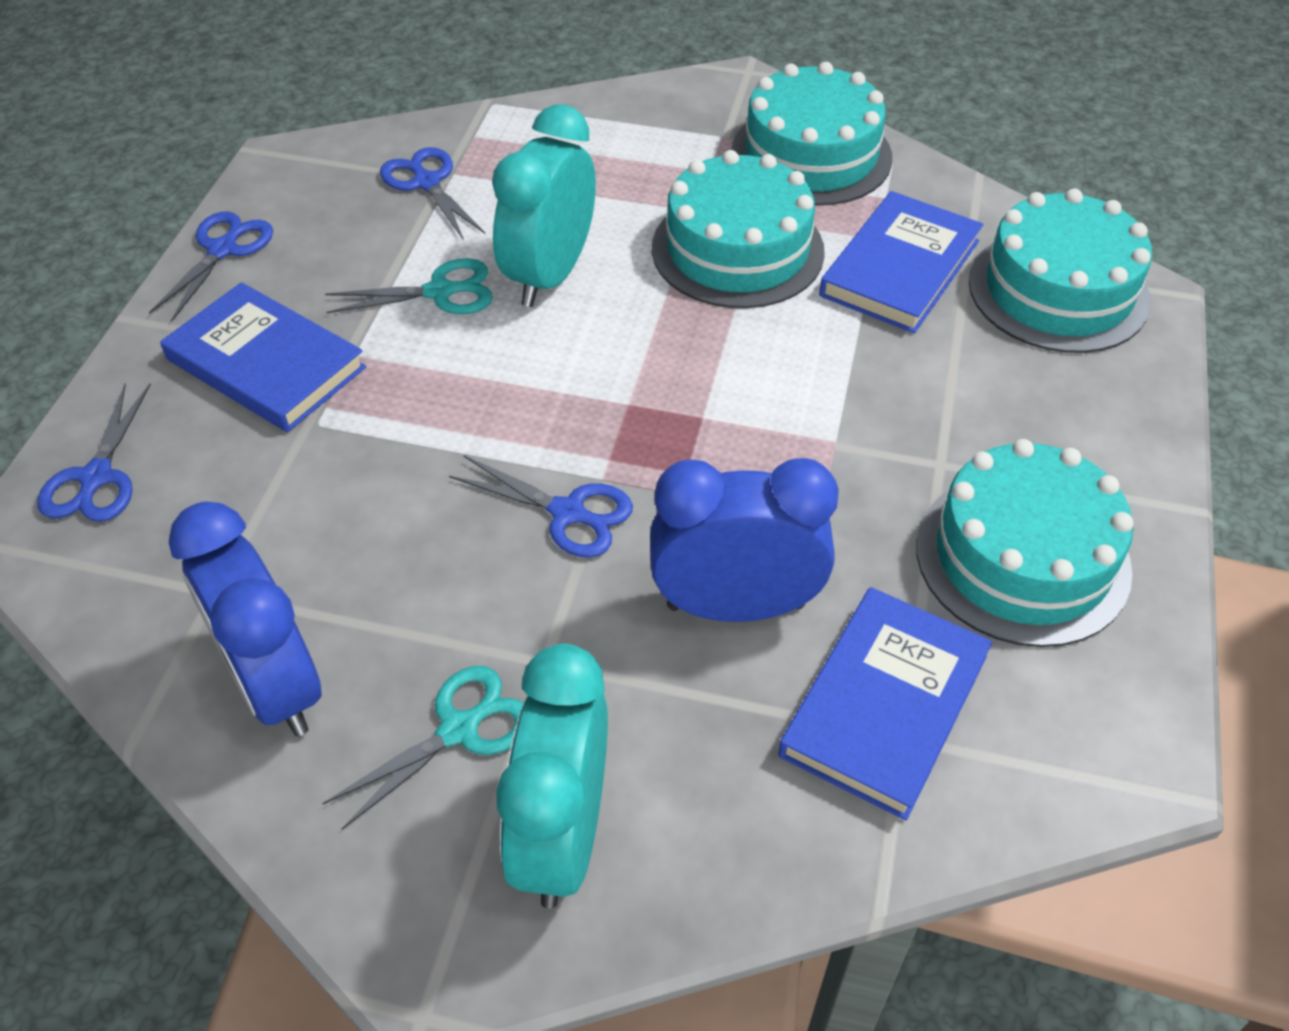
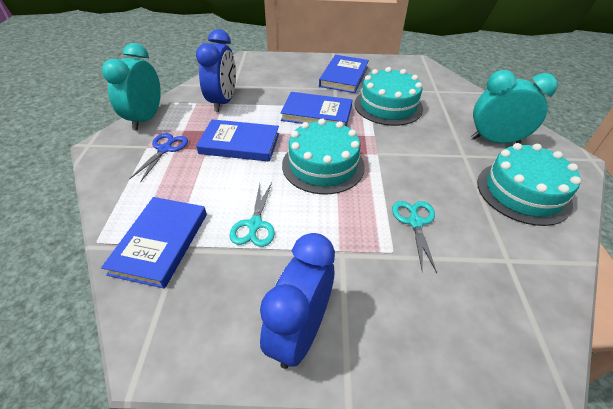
blue book: 3 -> 4
blue scissors: 4 -> 1
turquoise cake: 4 -> 3

